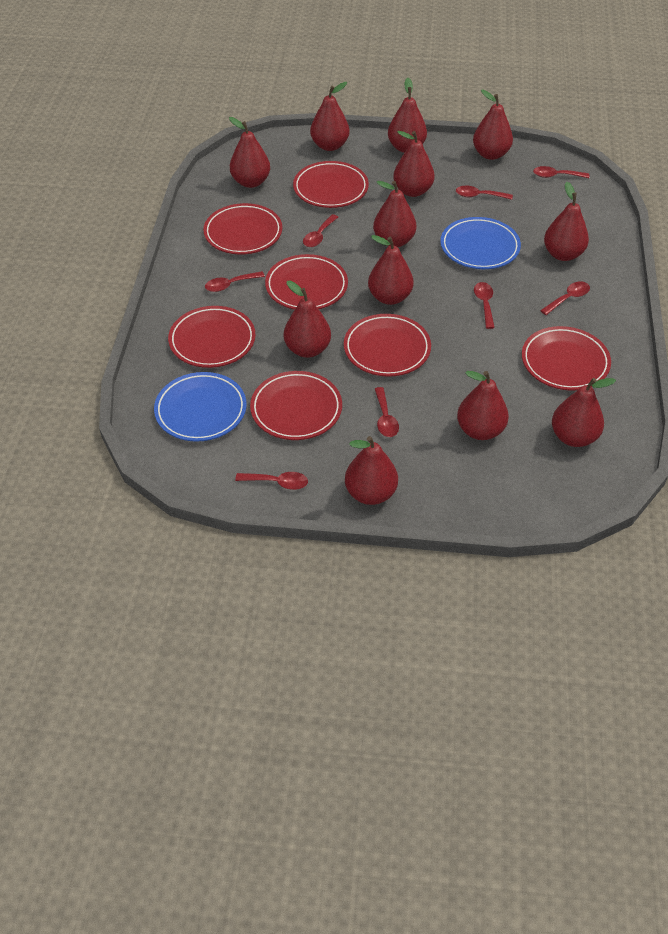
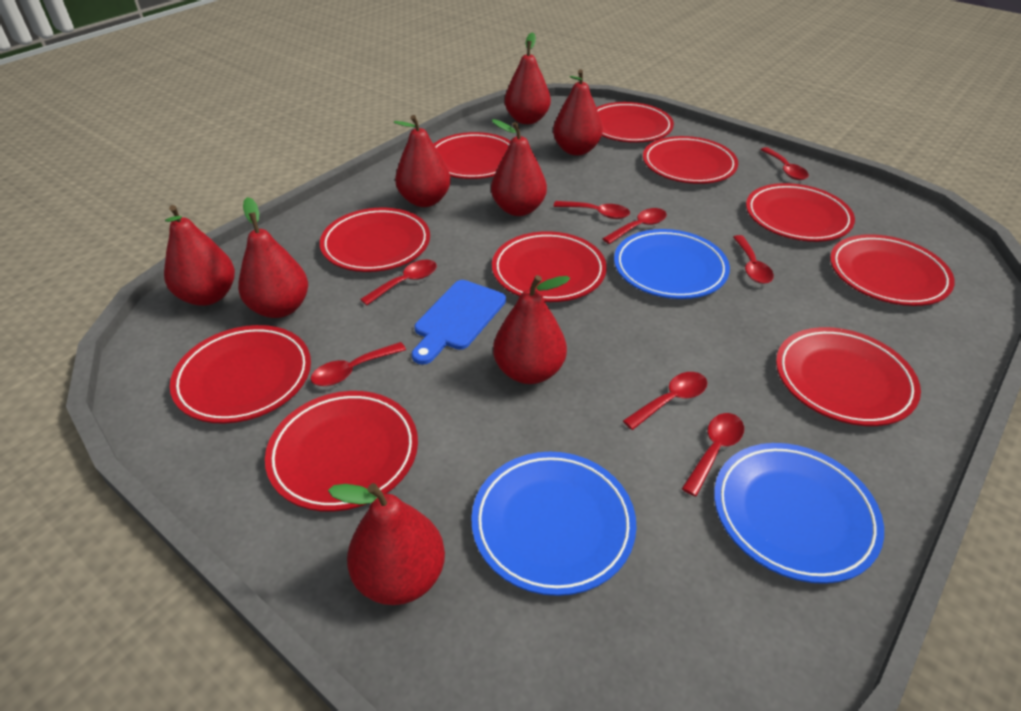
blue cutting board: 0 -> 1
blue plate: 2 -> 3
red pear: 12 -> 8
red plate: 7 -> 10

